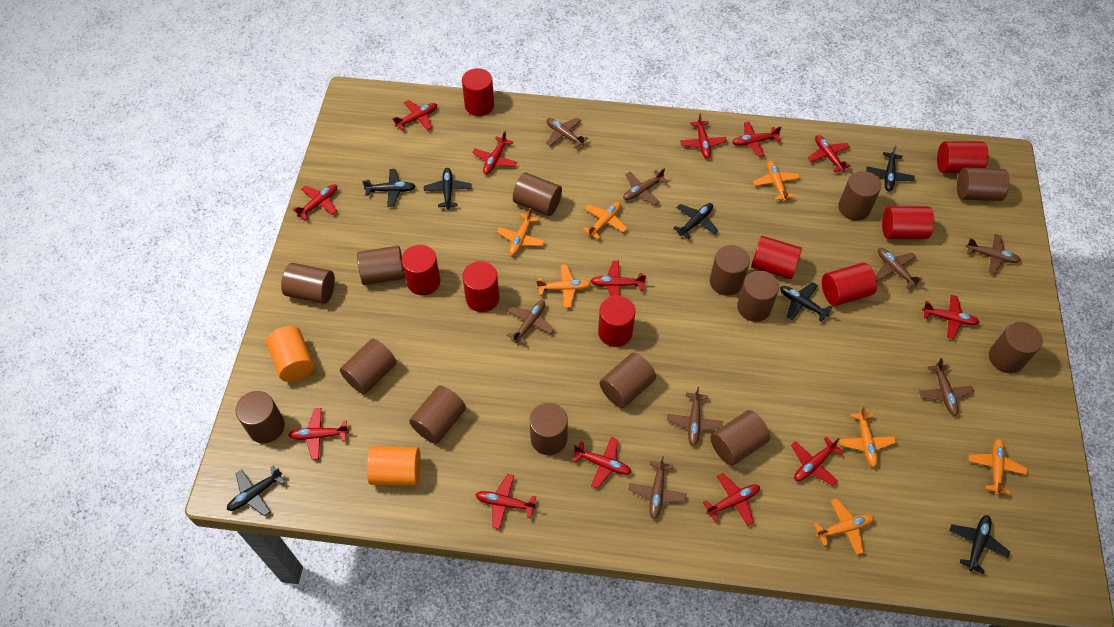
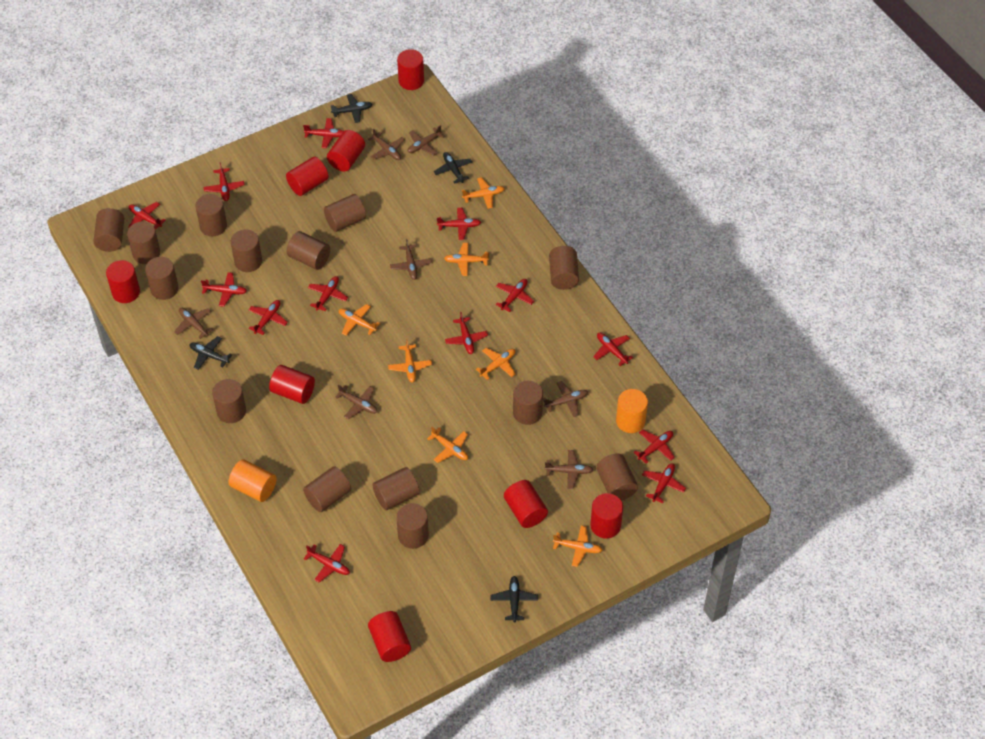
black plane: 7 -> 4
brown plane: 8 -> 7

